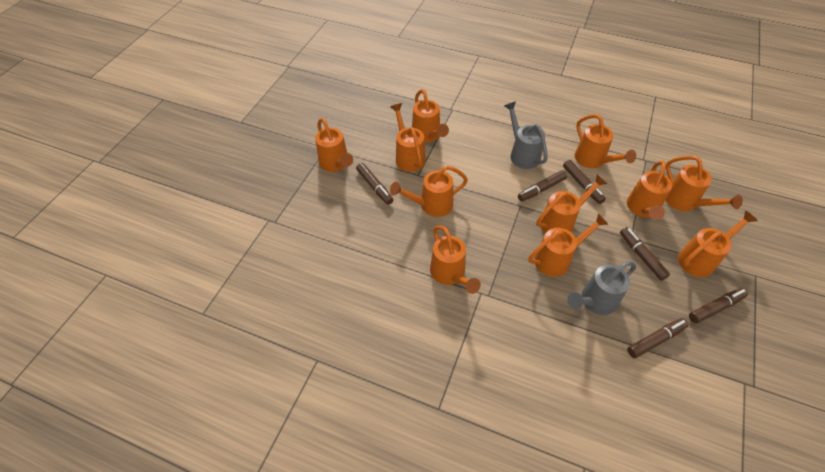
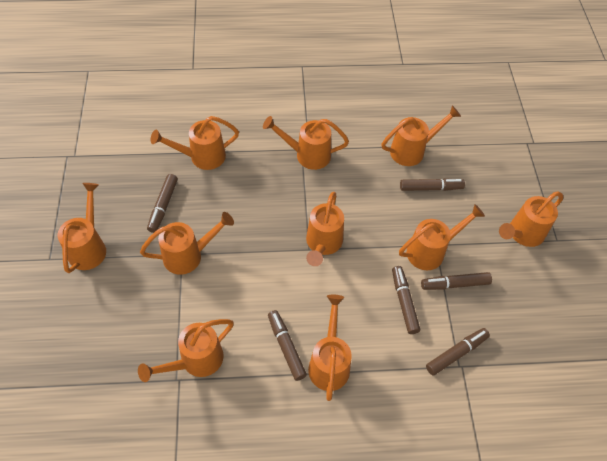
grey watering can: 2 -> 0
orange watering can: 11 -> 10

